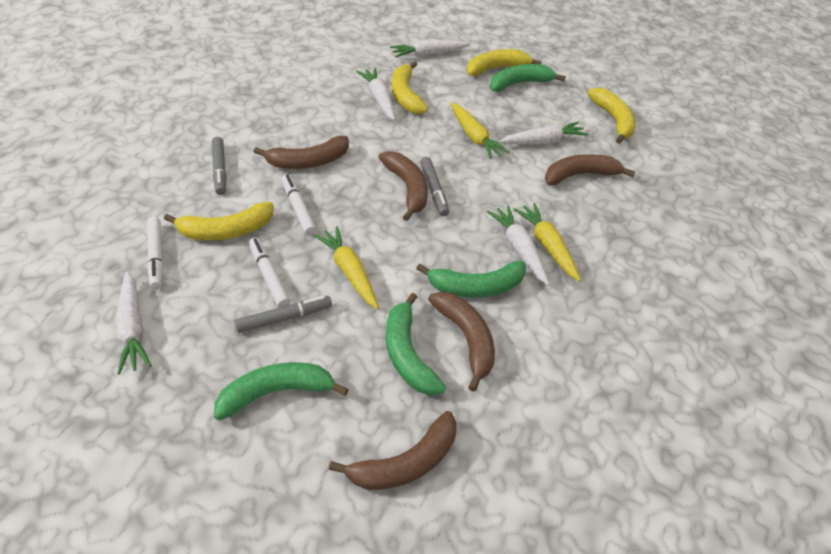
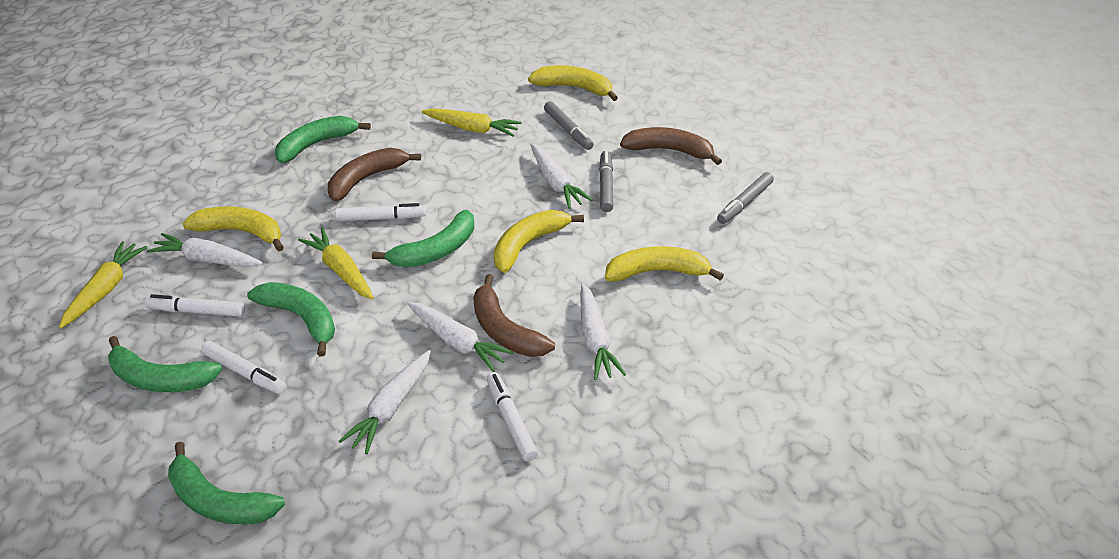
brown banana: 5 -> 3
green banana: 4 -> 5
white marker: 3 -> 4

